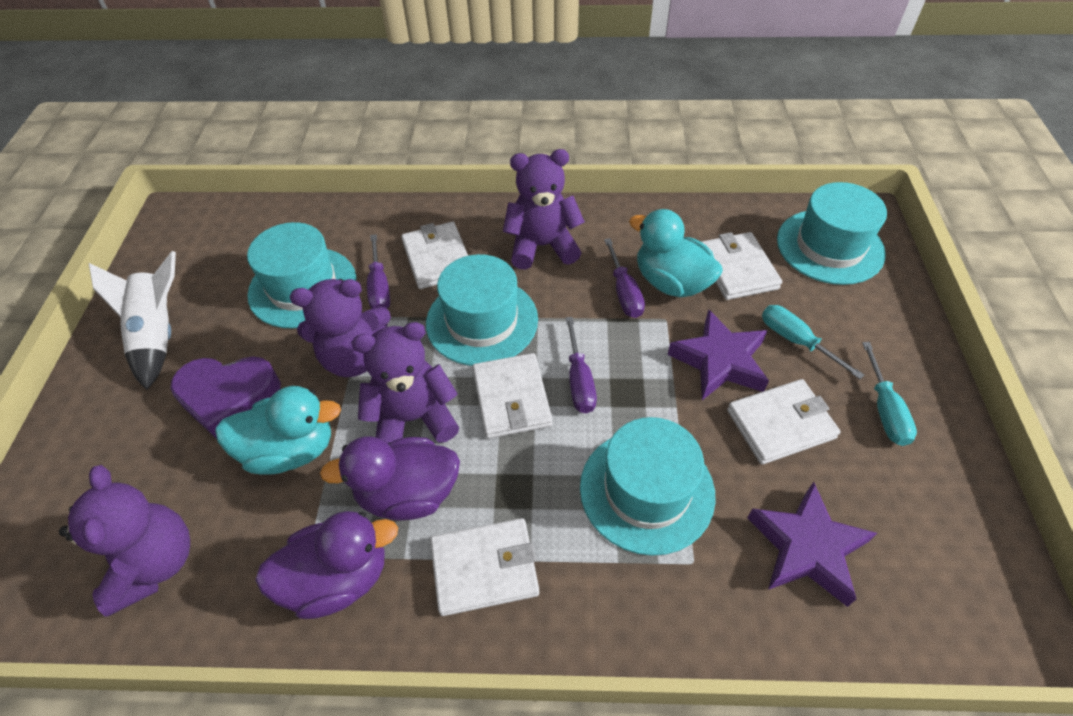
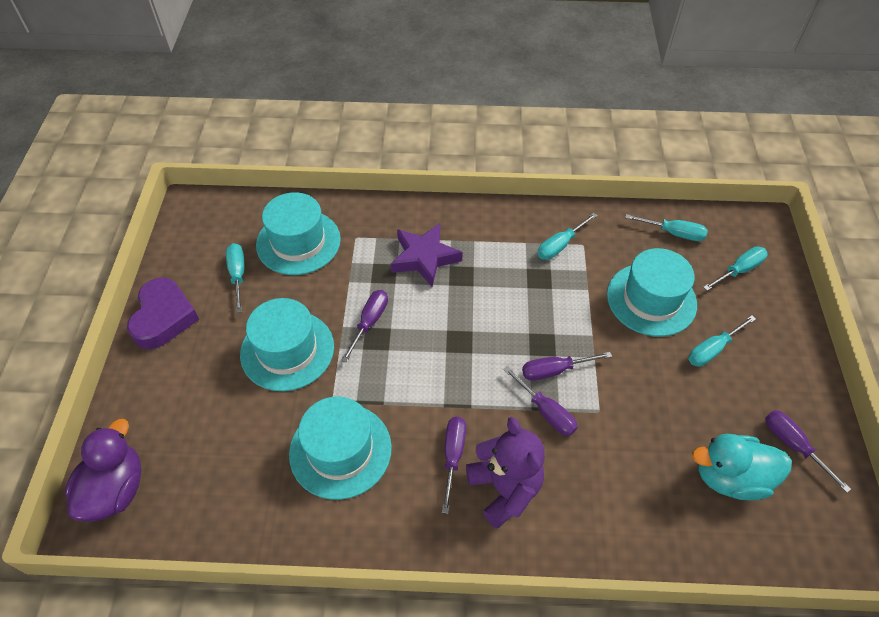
purple duck: 2 -> 1
purple screwdriver: 3 -> 5
purple star: 2 -> 1
purple teddy bear: 4 -> 1
turquoise duck: 2 -> 1
turquoise screwdriver: 2 -> 5
white rocket: 1 -> 0
white wallet: 5 -> 0

